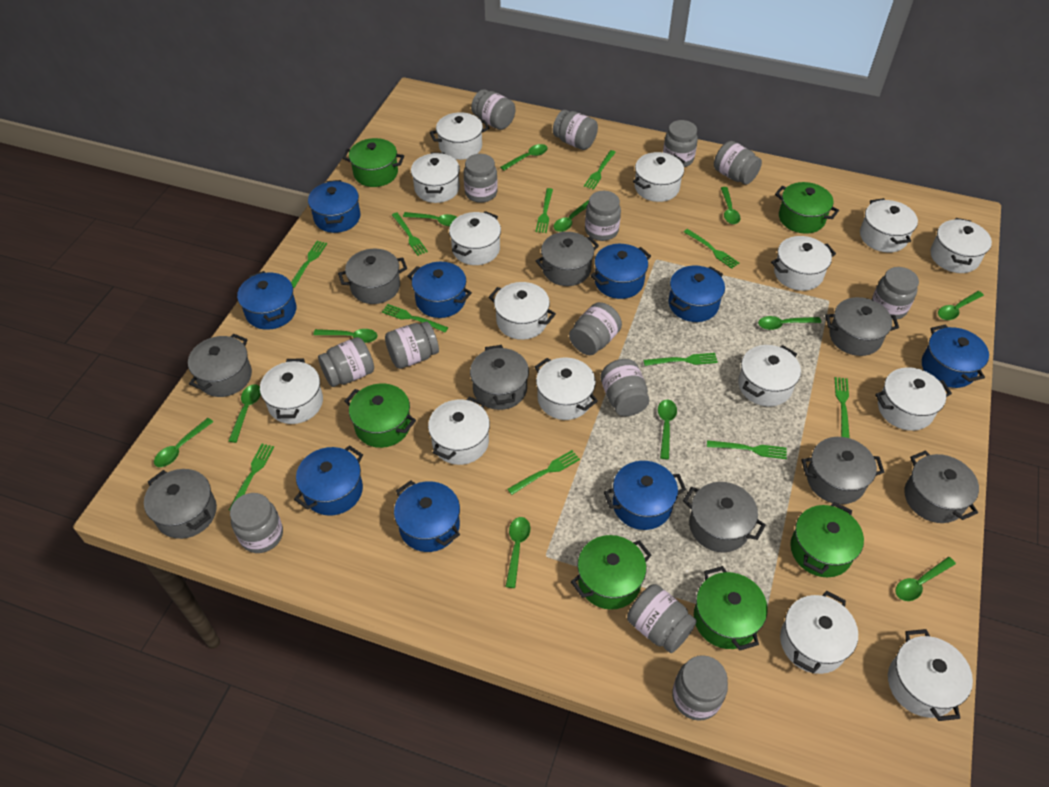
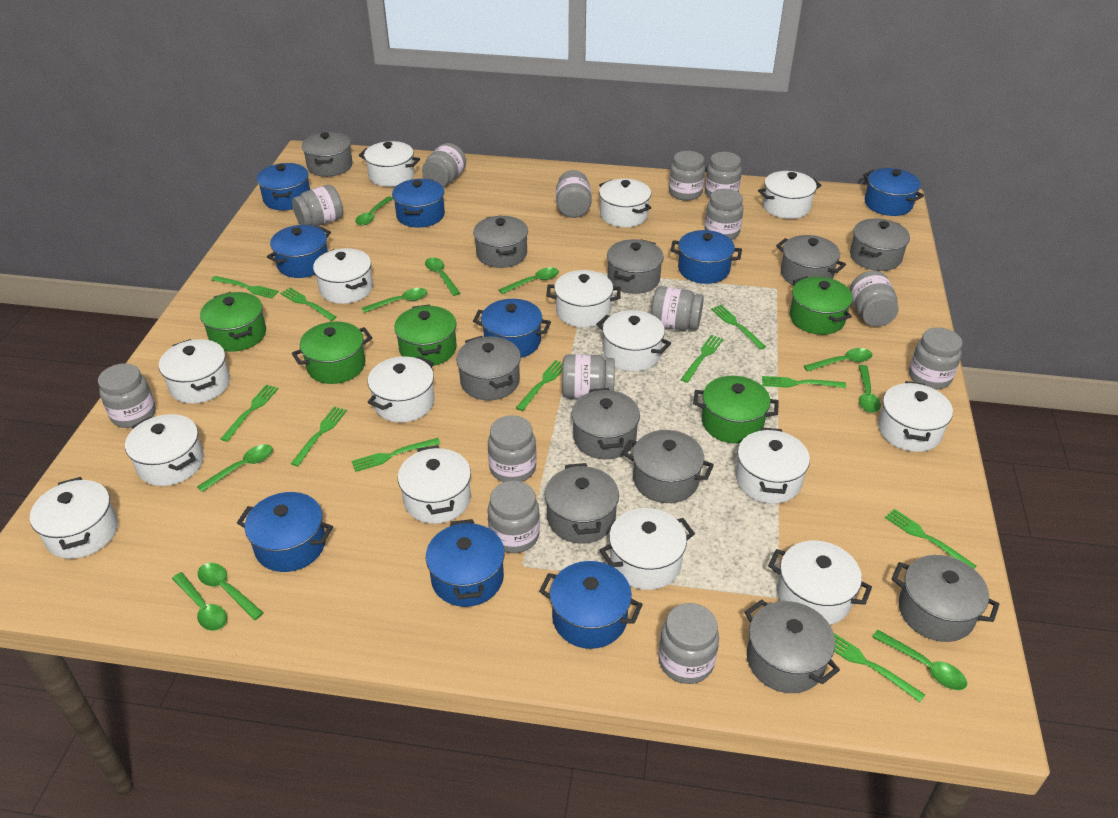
green pot: 6 -> 5
green spoon: 12 -> 10
grey pot: 9 -> 11

